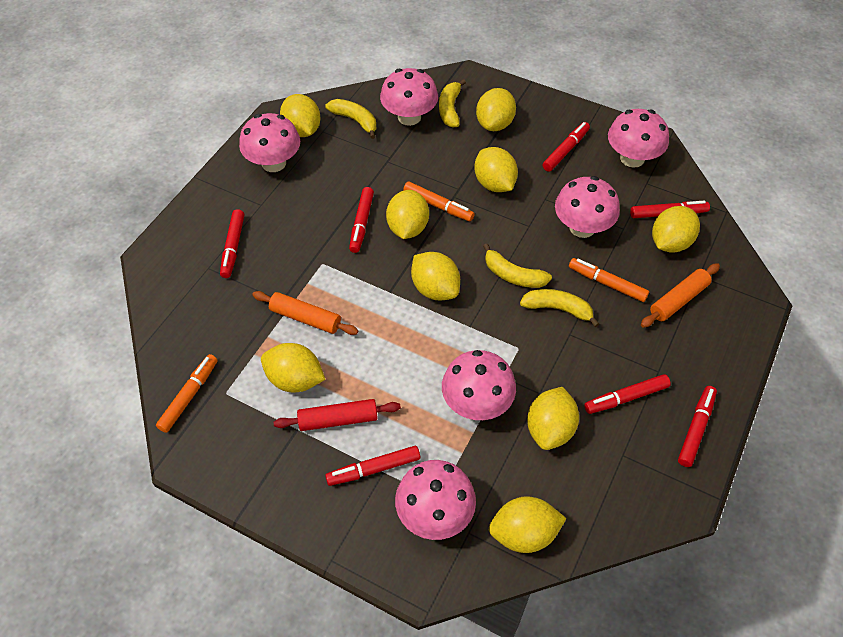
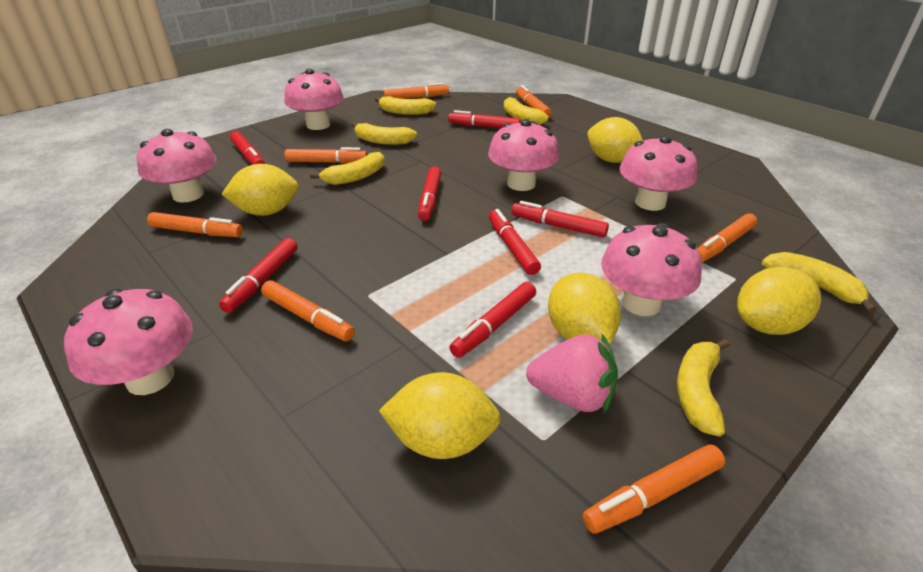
orange marker: 3 -> 7
orange rolling pin: 2 -> 0
pink strawberry: 0 -> 1
red rolling pin: 1 -> 0
yellow banana: 4 -> 6
yellow lemon: 9 -> 5

